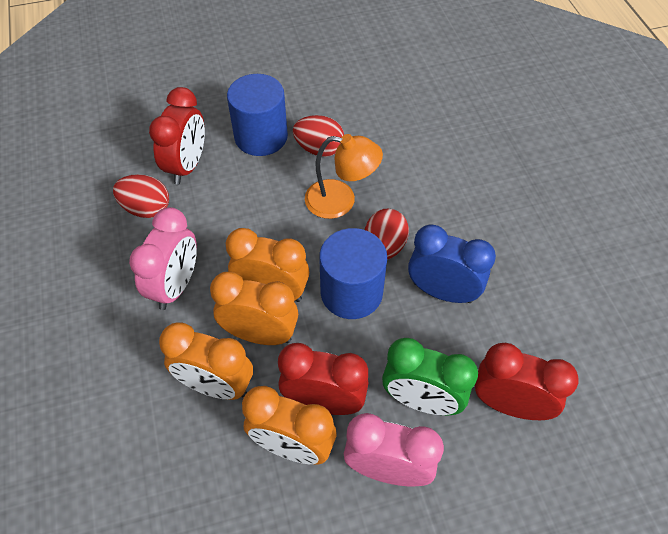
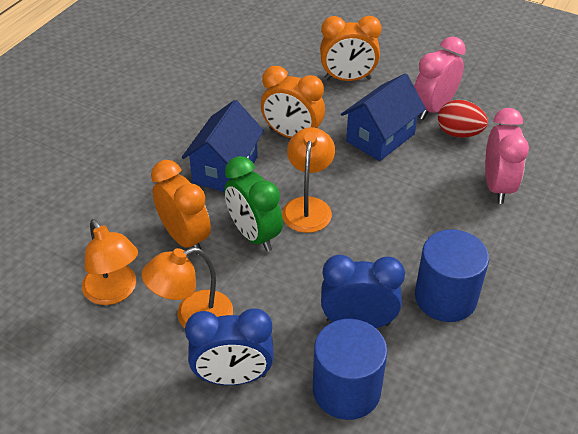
blue clock: 1 -> 2
blue house: 0 -> 2
orange clock: 4 -> 3
orange lamp: 1 -> 3
red clock: 3 -> 0
red egg: 3 -> 1

